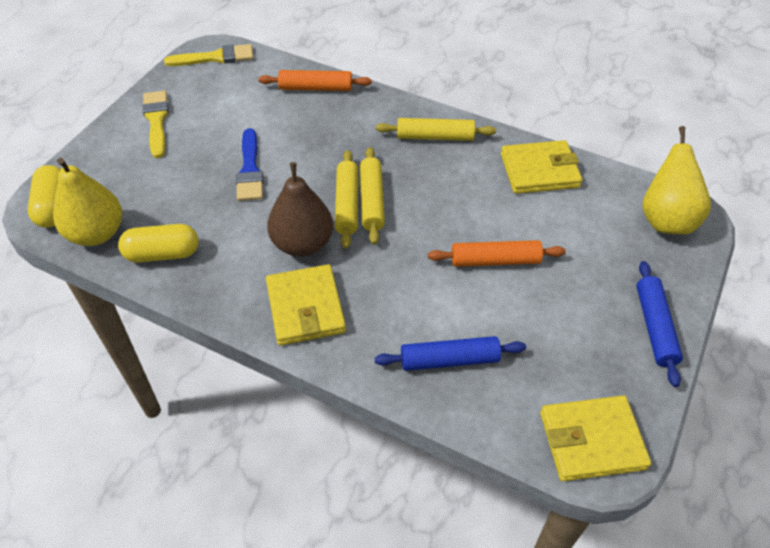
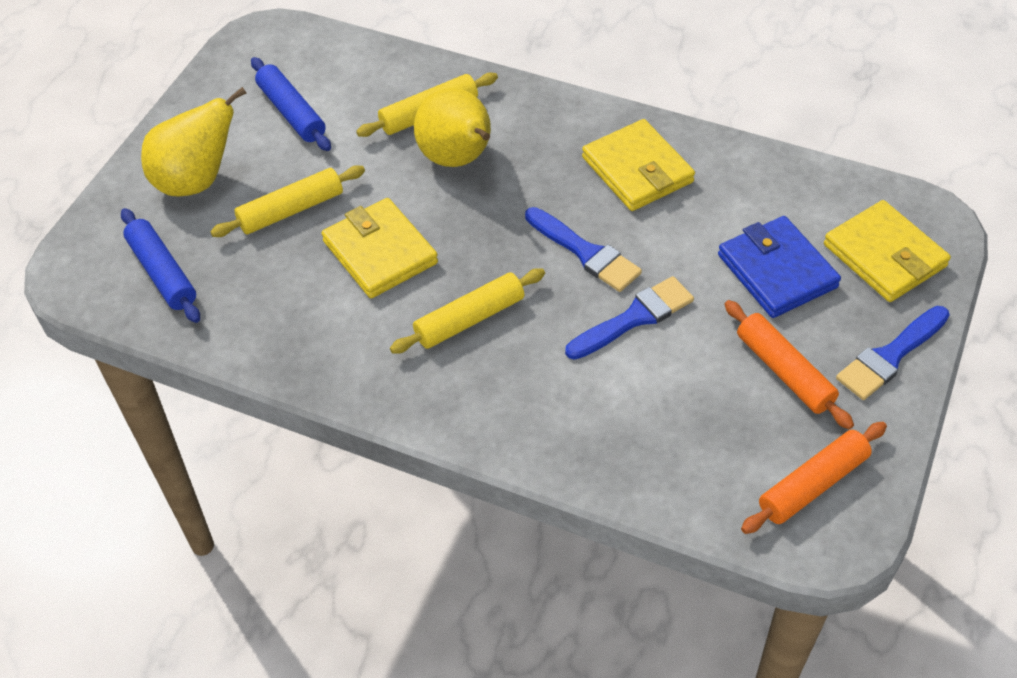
blue brush: 1 -> 3
blue wallet: 0 -> 1
brown pear: 1 -> 0
yellow brush: 2 -> 0
yellow capsule: 2 -> 0

